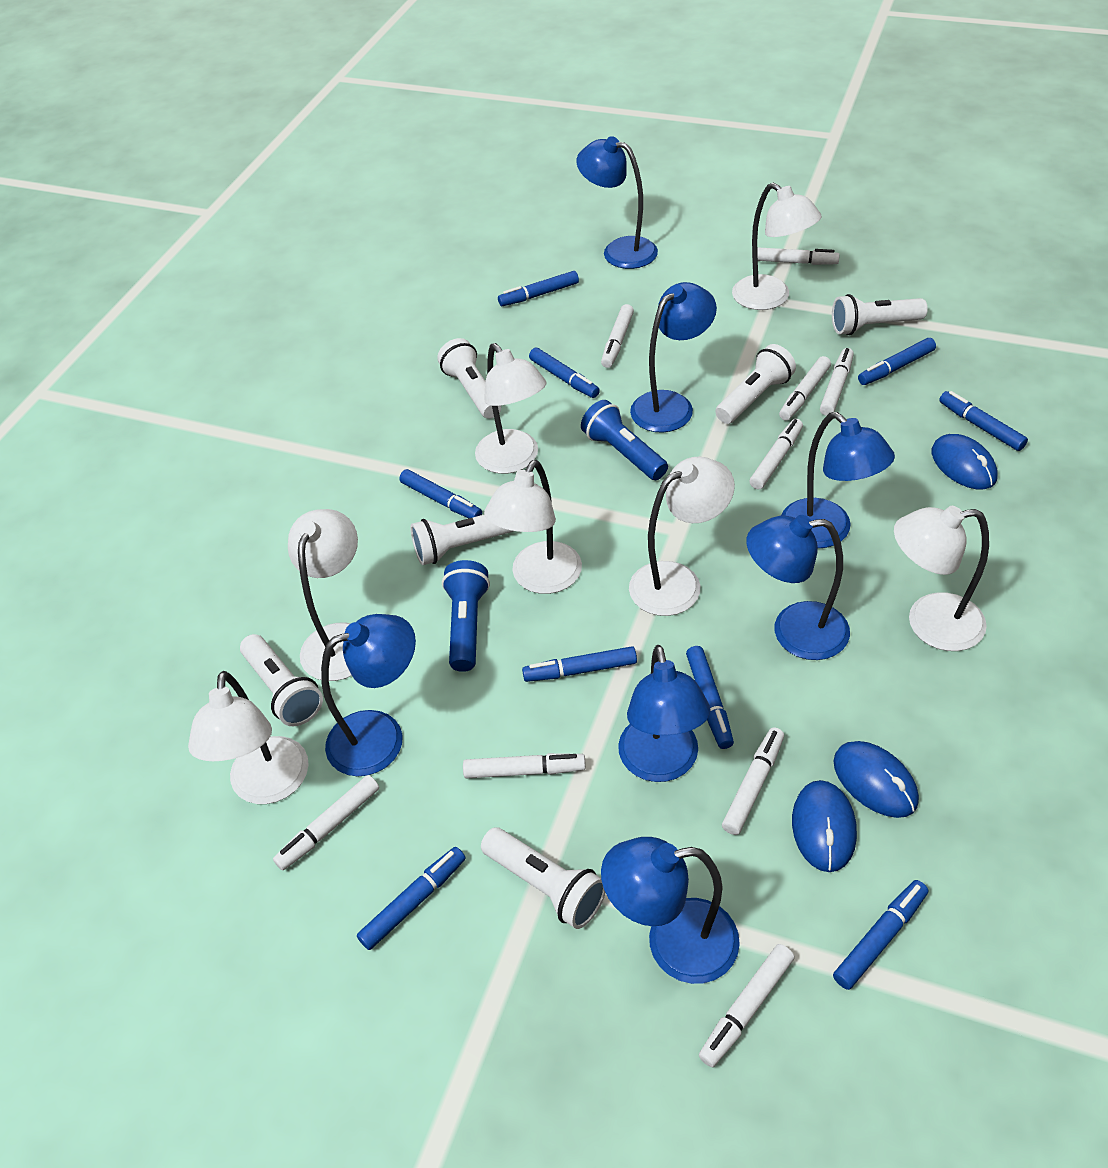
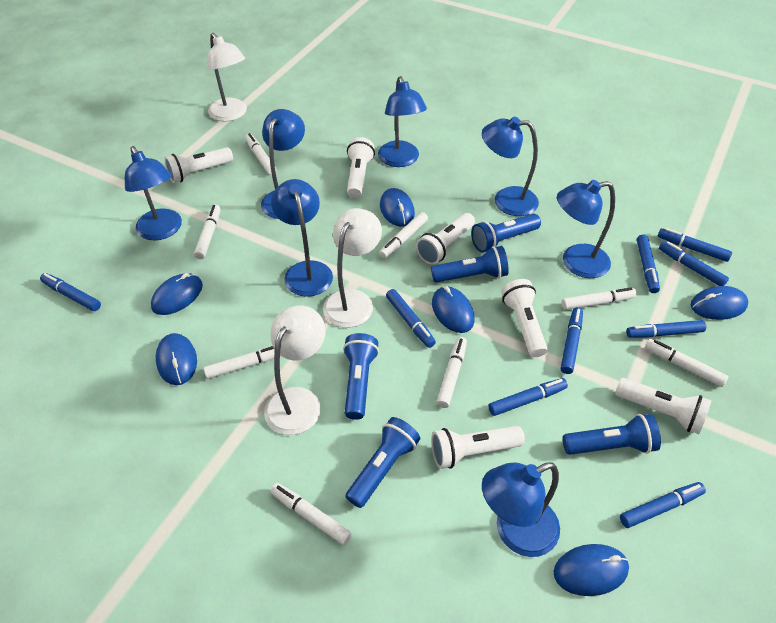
blue flashlight: 2 -> 5
blue mouse: 3 -> 6
white lamp: 7 -> 3
white marker: 9 -> 8

